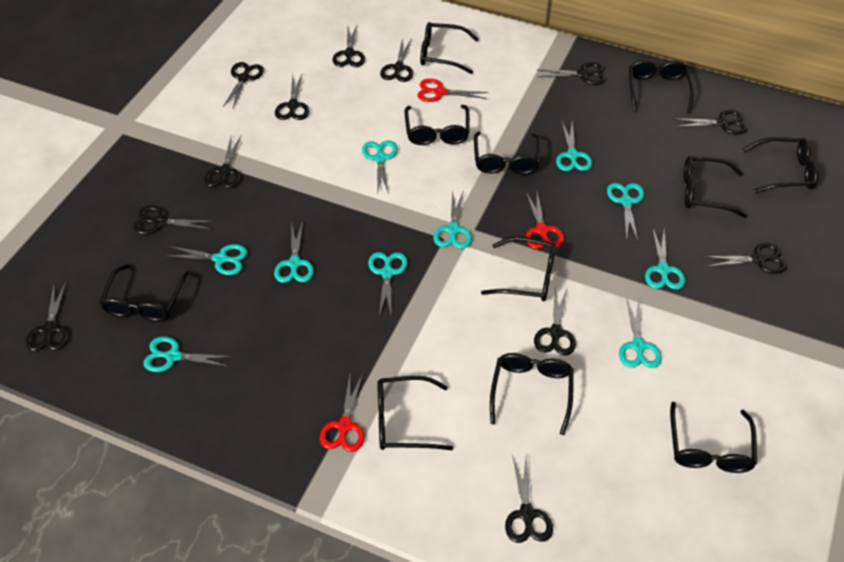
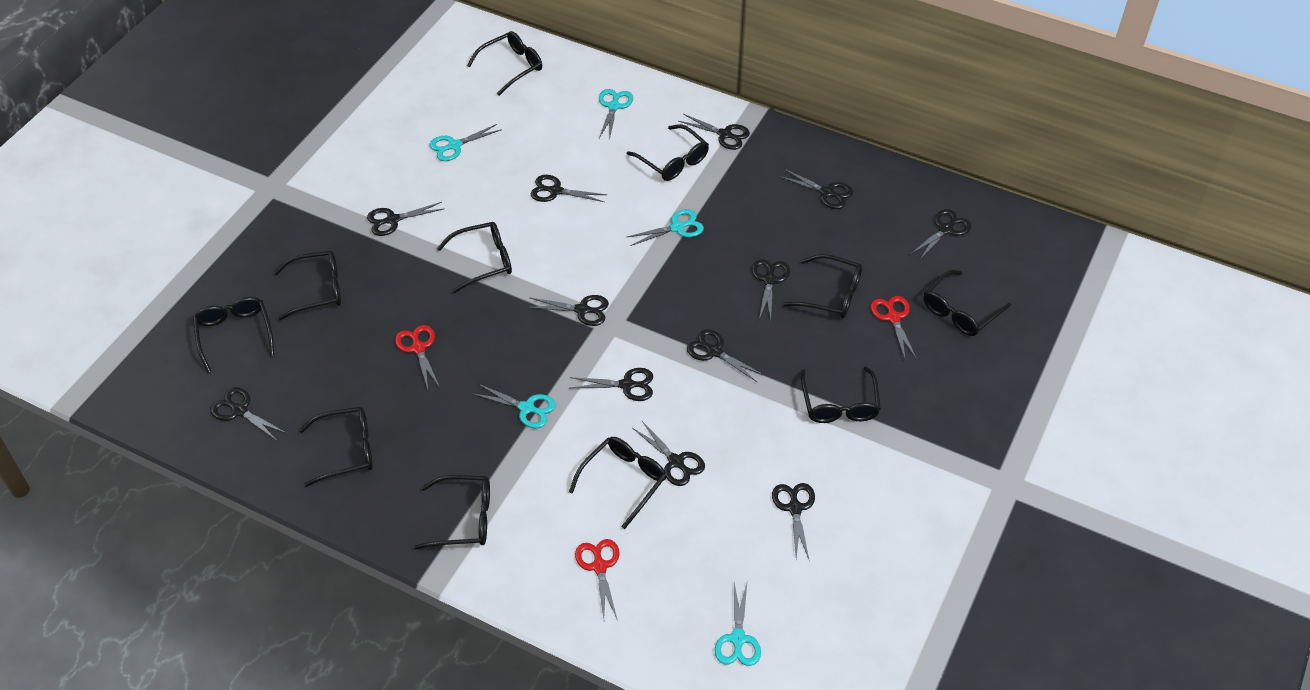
turquoise scissors: 10 -> 5

